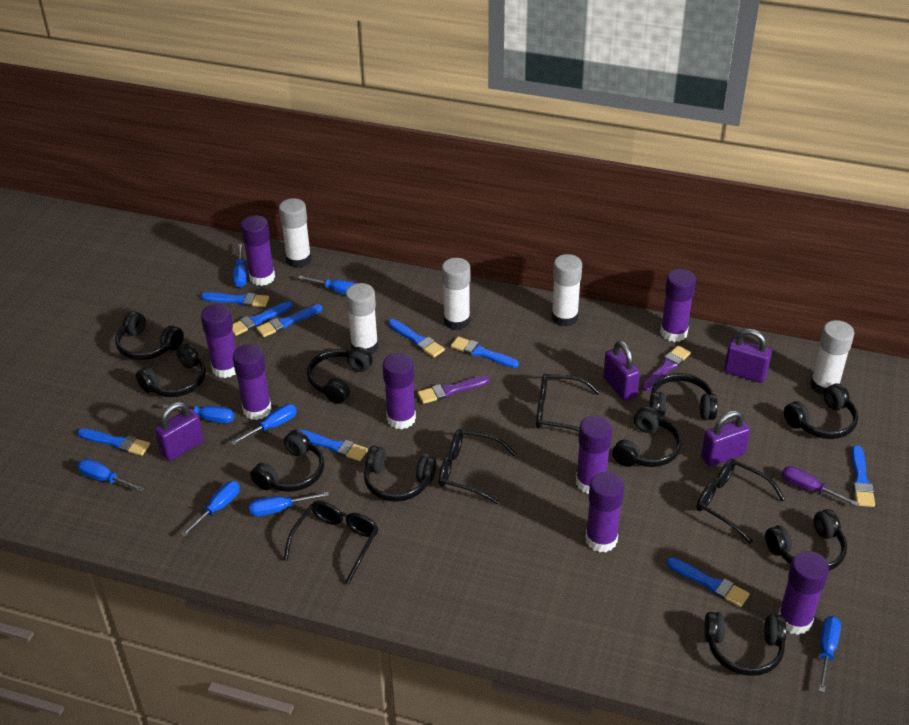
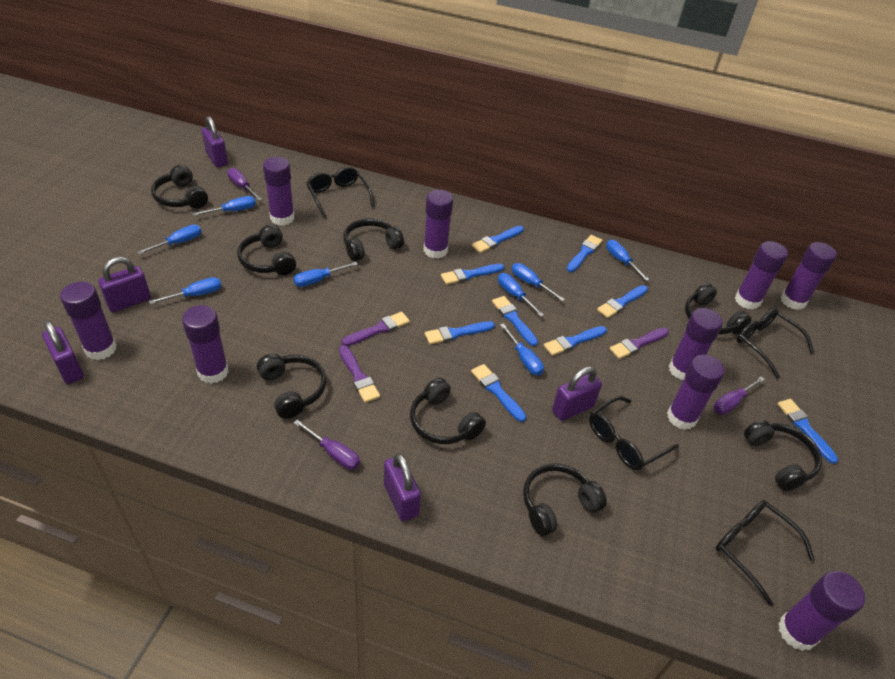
black headphones: 10 -> 8
purple brush: 2 -> 3
purple glue stick: 8 -> 9
purple padlock: 4 -> 5
purple screwdriver: 1 -> 3
white glue stick: 5 -> 0

